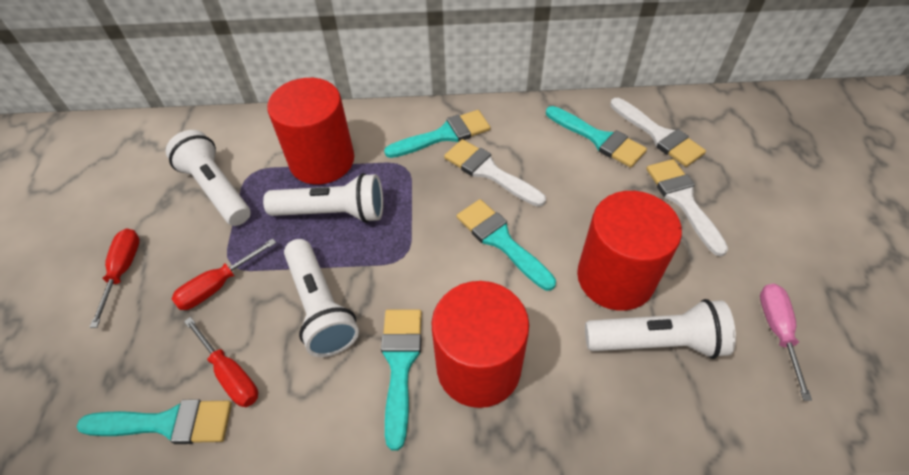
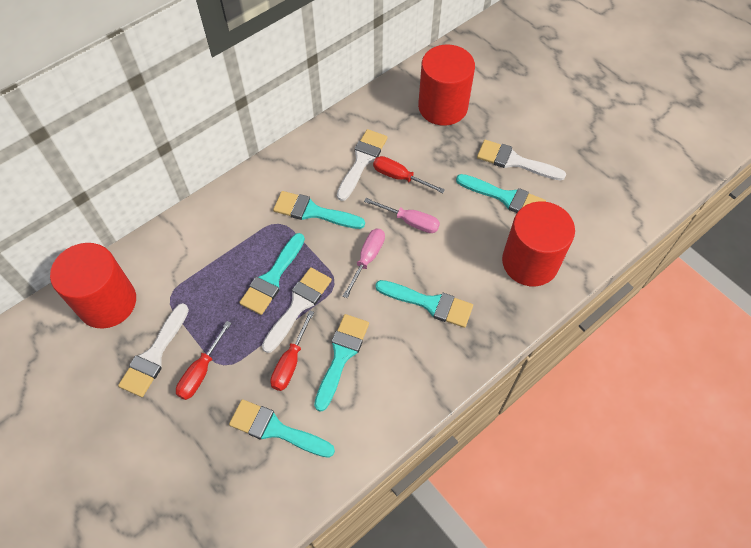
pink screwdriver: 1 -> 2
turquoise brush: 5 -> 6
white brush: 3 -> 4
white flashlight: 4 -> 0

